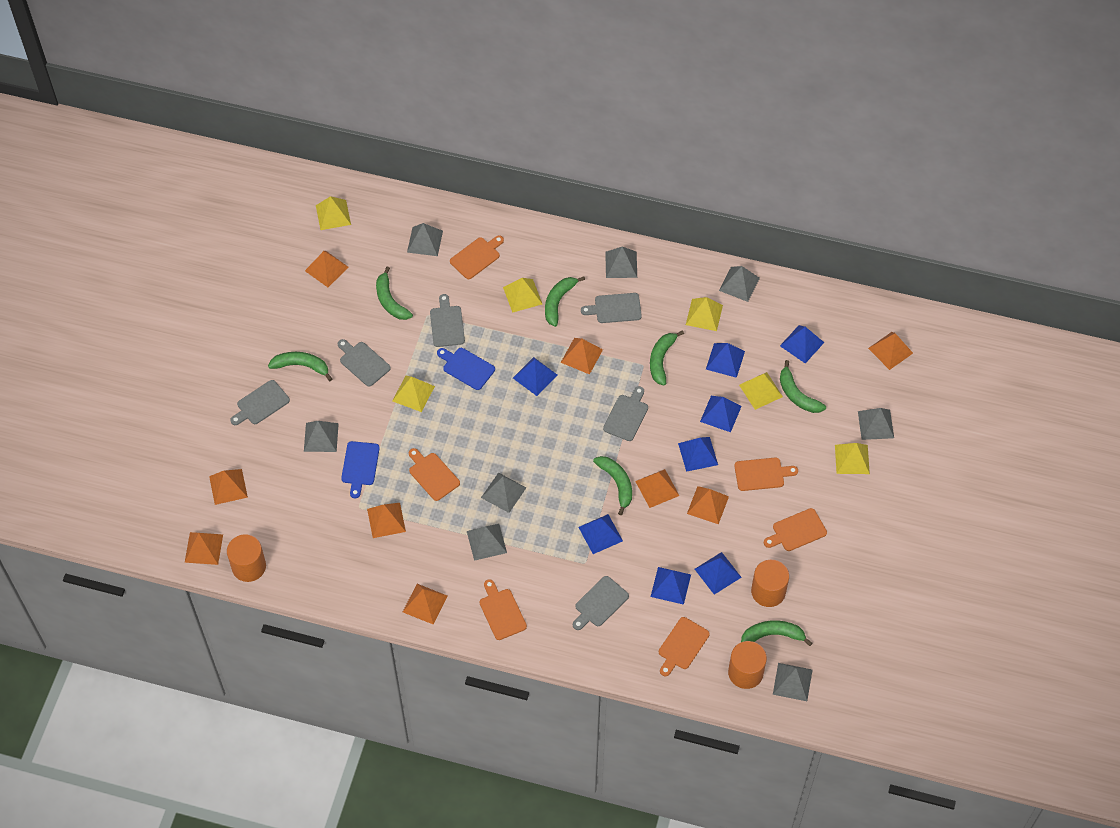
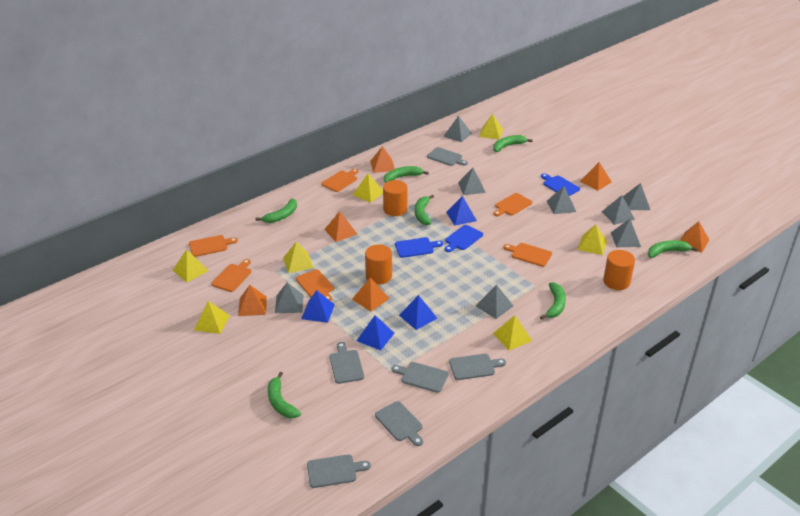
blue cutting board: 2 -> 3
blue pyramid: 8 -> 4
orange pyramid: 9 -> 6
yellow pyramid: 6 -> 7

